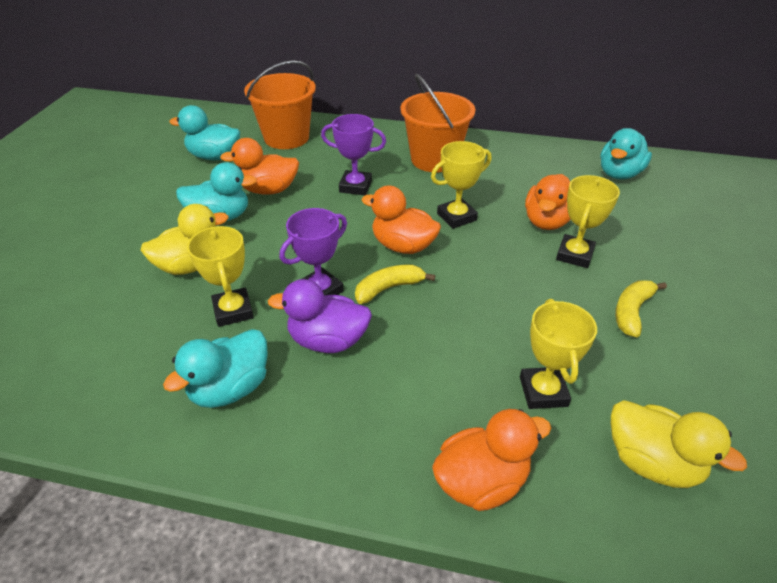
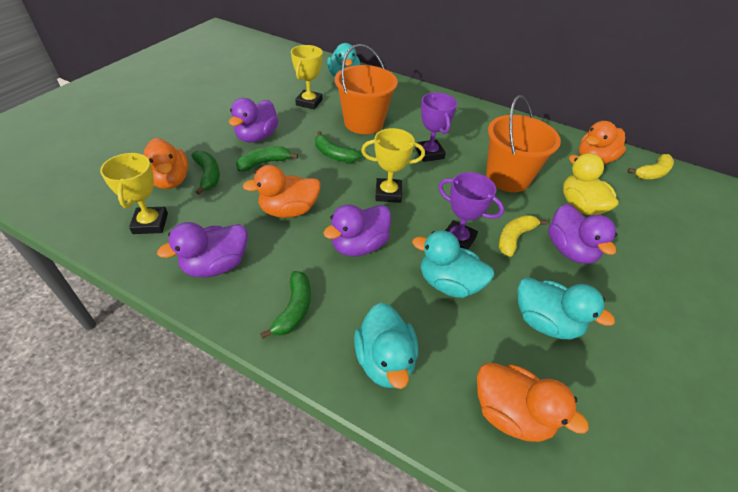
green banana: 0 -> 4
purple duck: 1 -> 4
yellow duck: 2 -> 1
yellow trophy: 4 -> 3

